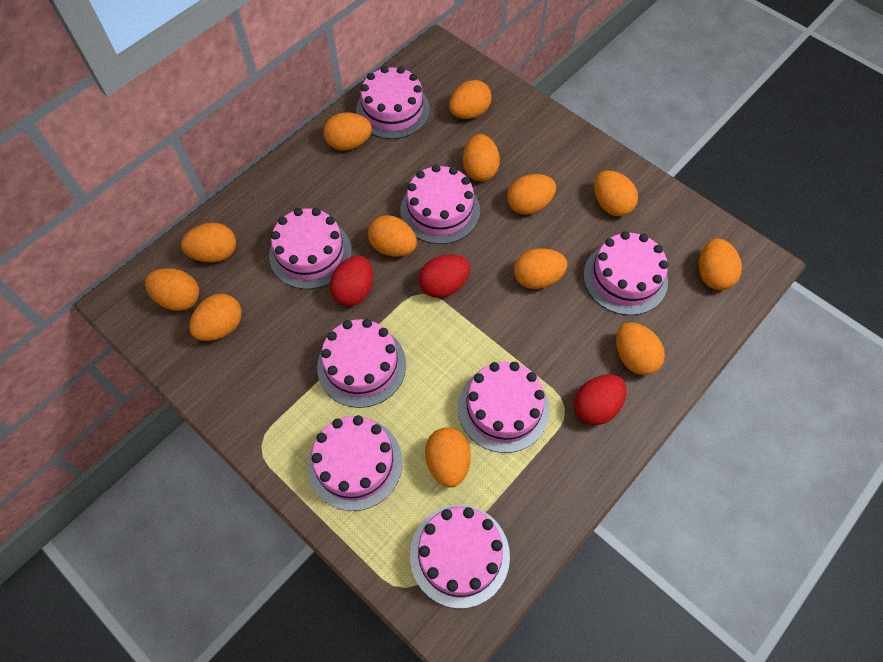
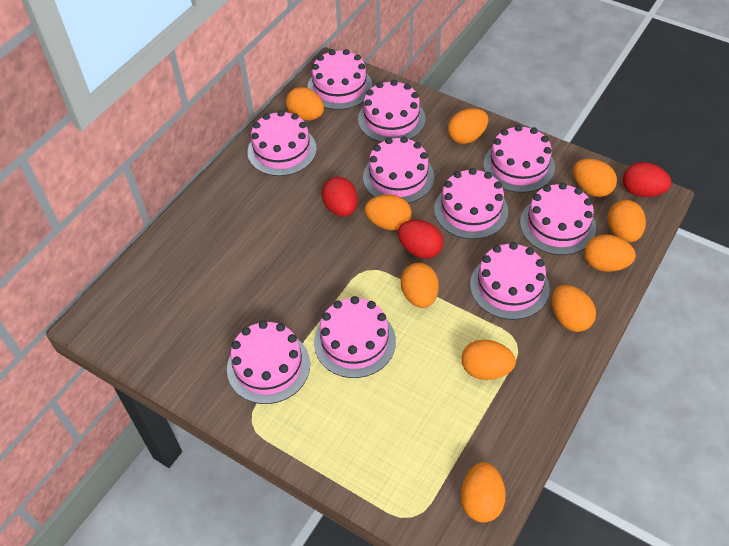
orange egg: 13 -> 10
pink cake: 8 -> 10

